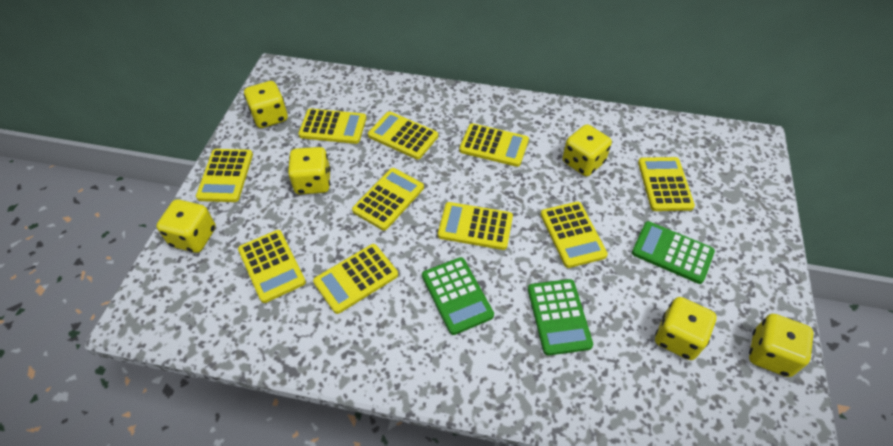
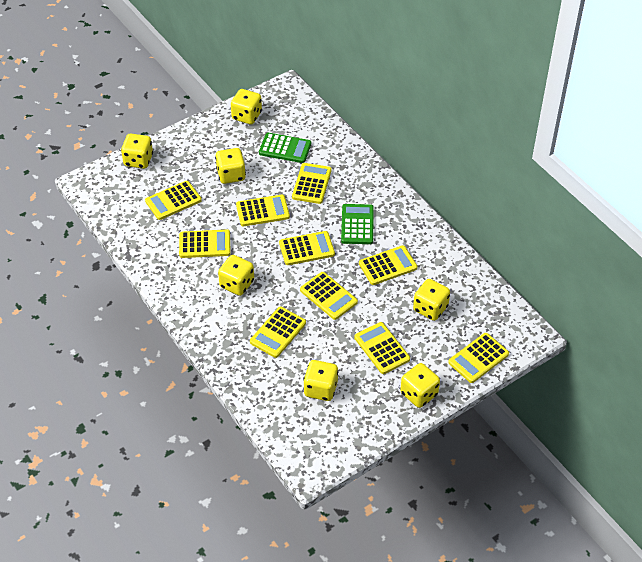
green calculator: 3 -> 2
yellow dice: 6 -> 7

